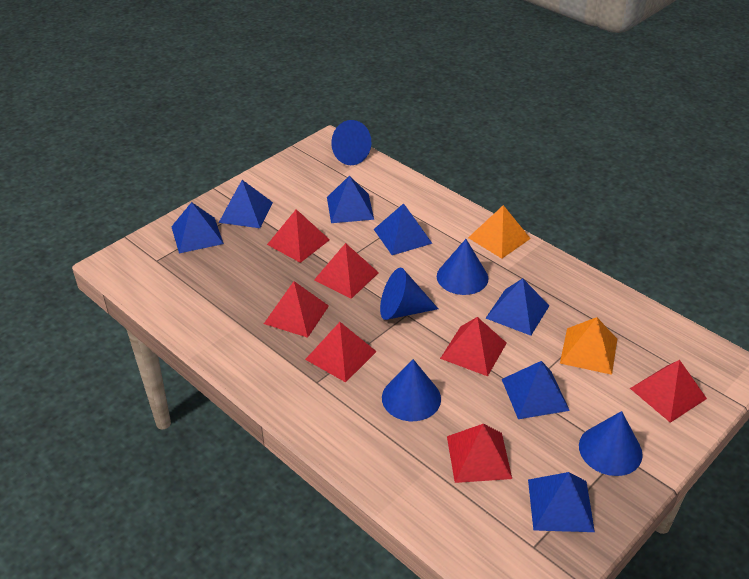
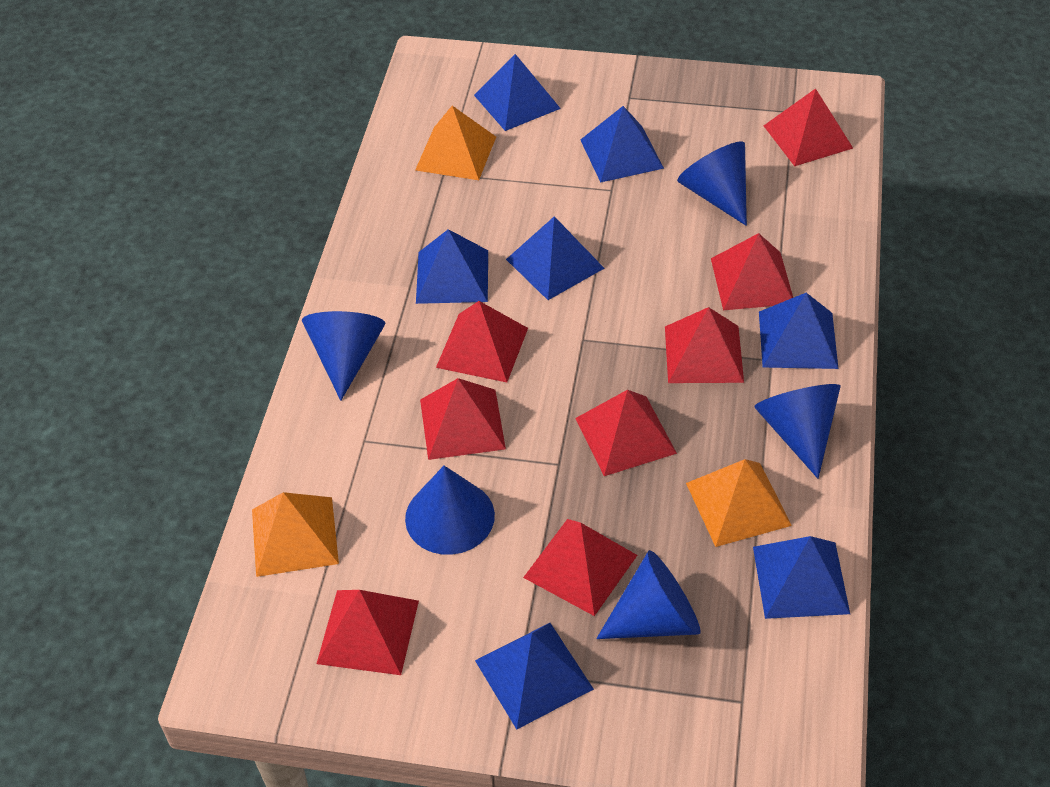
orange pyramid: 2 -> 3
red pyramid: 7 -> 8

